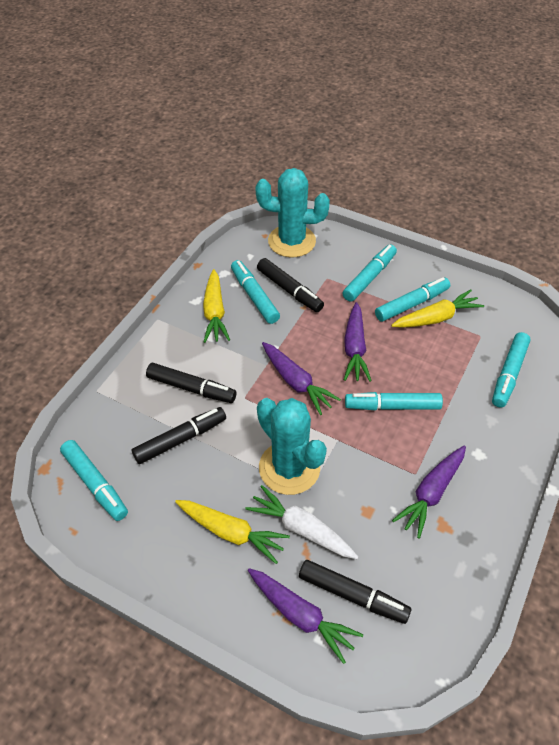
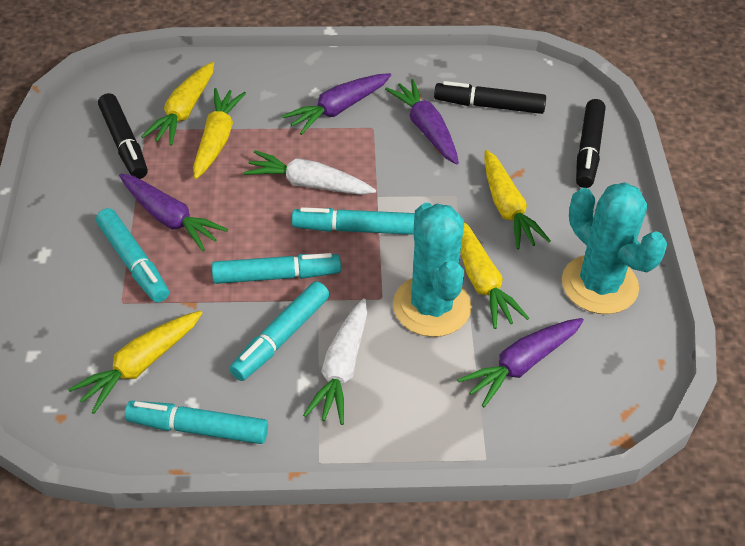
black marker: 4 -> 3
turquoise marker: 6 -> 5
white carrot: 1 -> 2
yellow carrot: 3 -> 5

